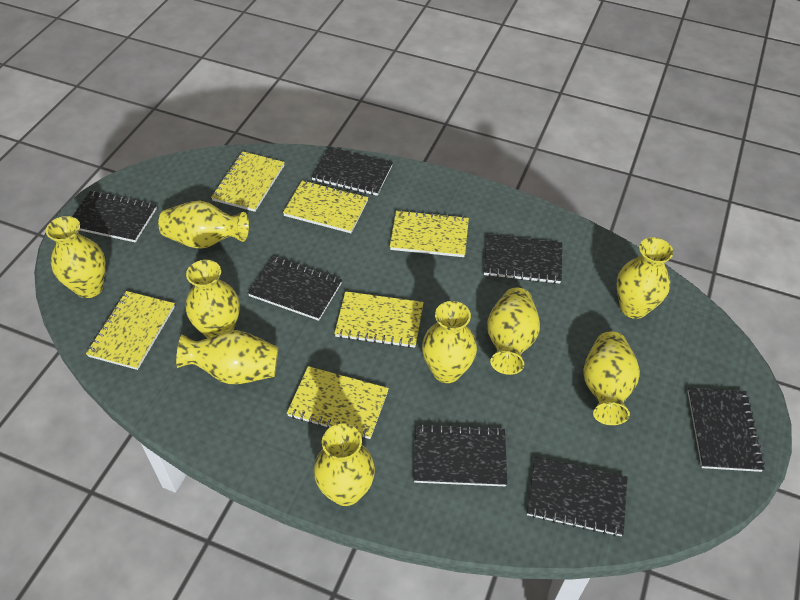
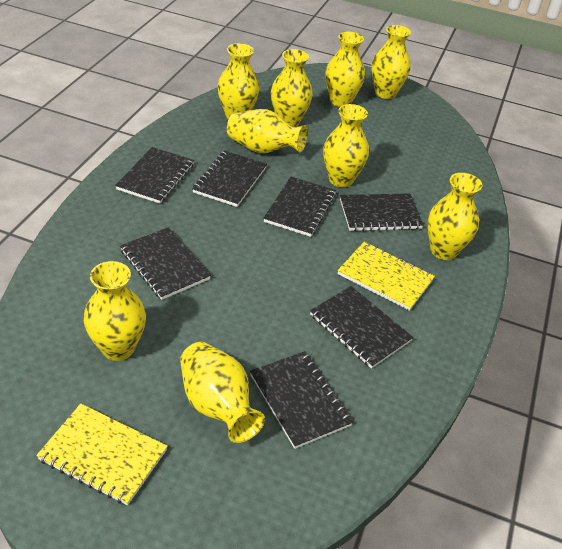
yellow notebook: 6 -> 2

